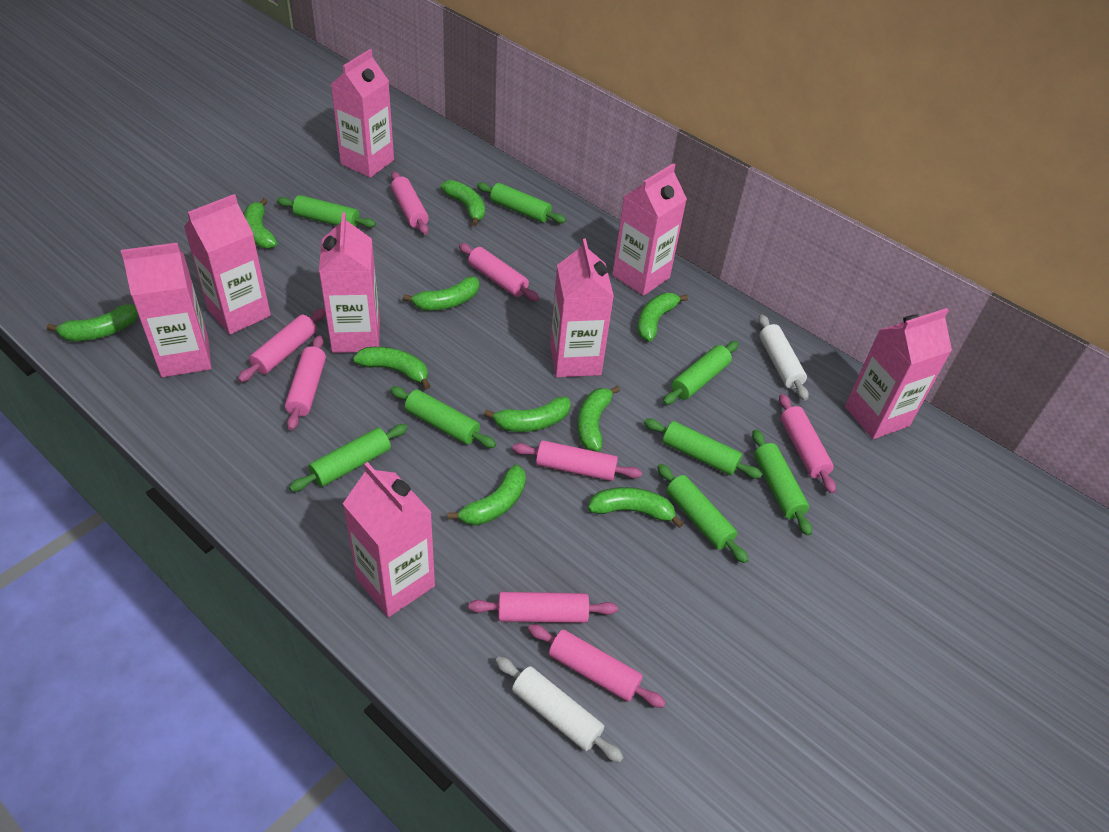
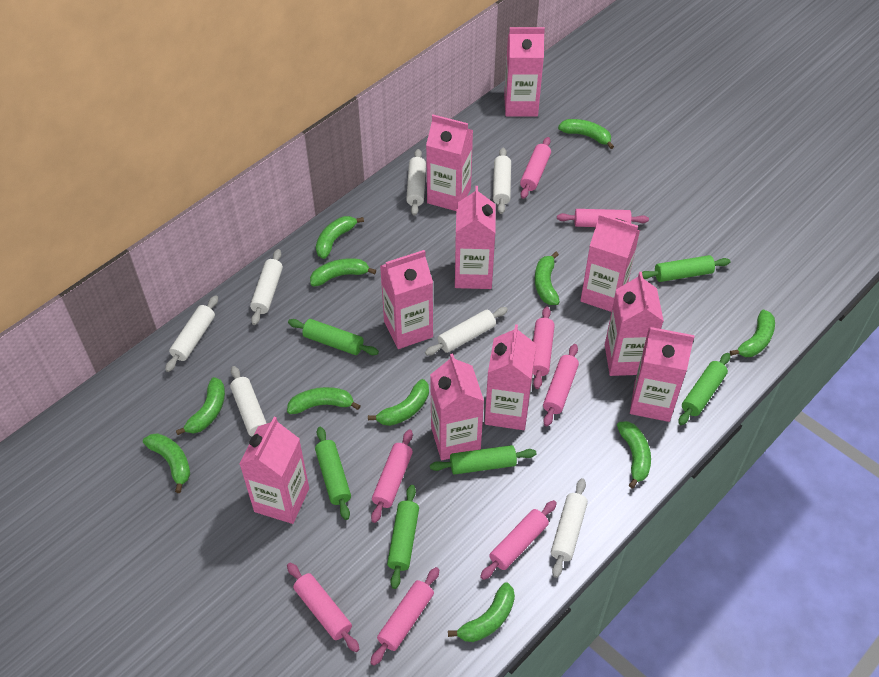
green banana: 10 -> 11
green rolling pin: 8 -> 6
pink carton: 8 -> 10
white rolling pin: 2 -> 7

